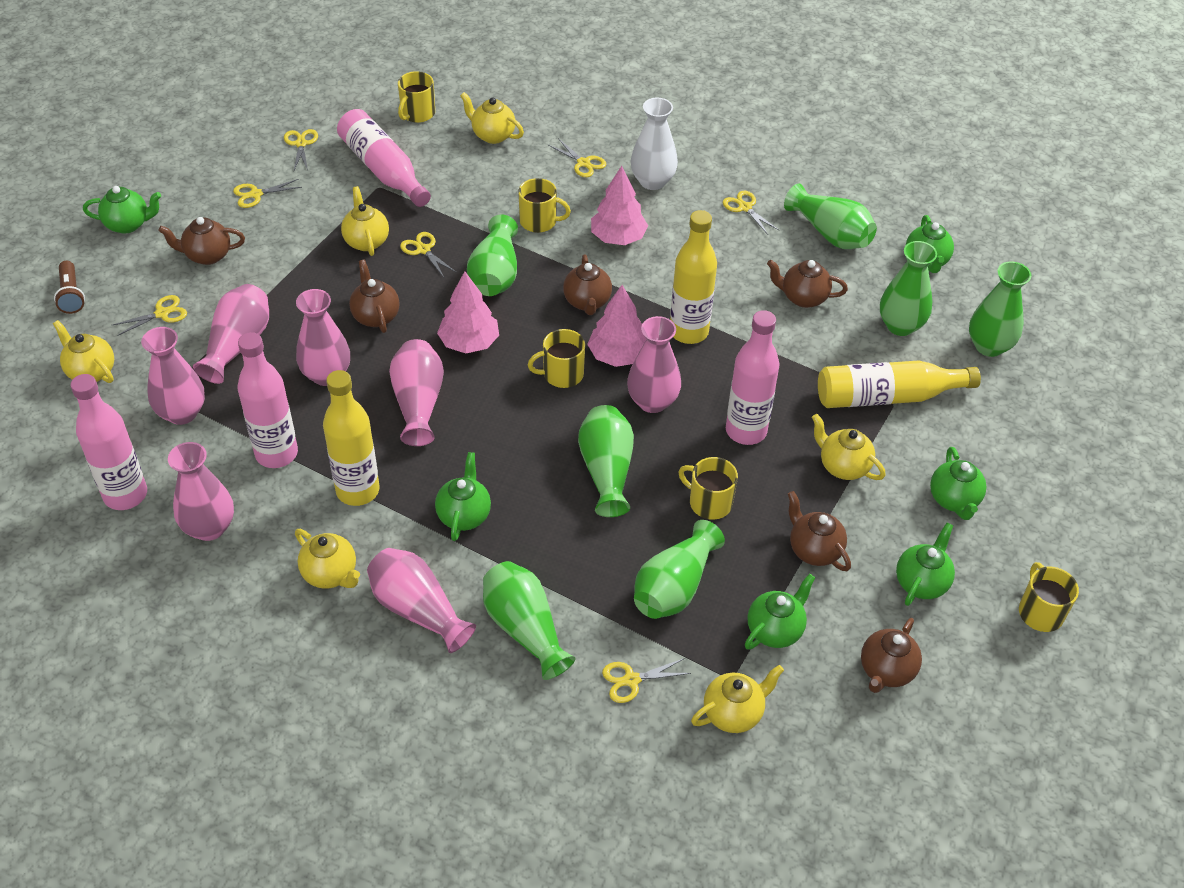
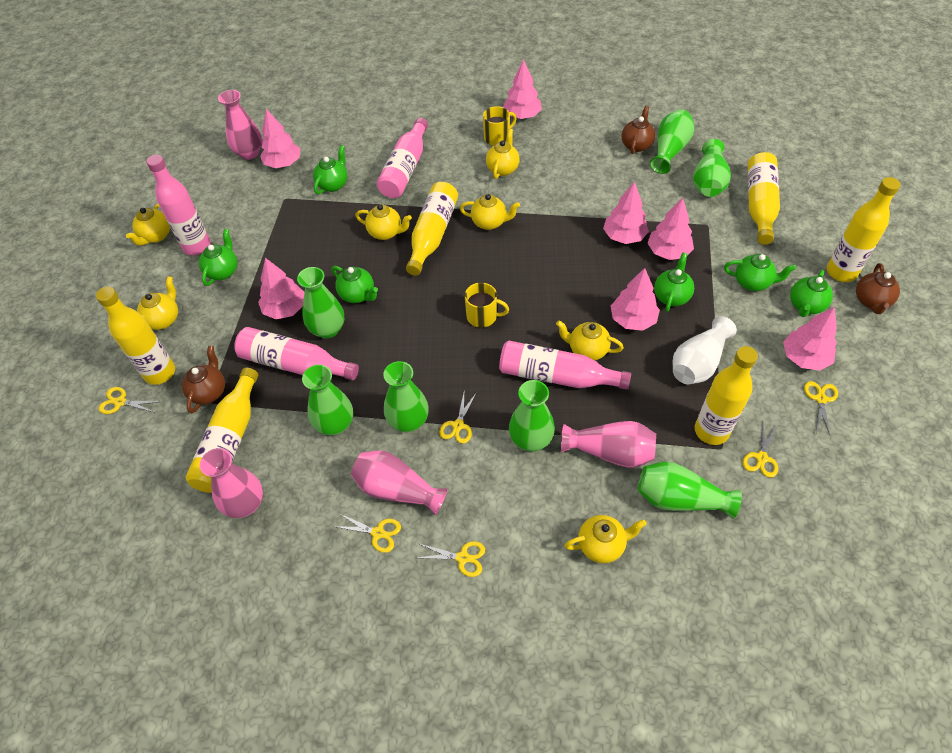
brown flashlight: 1 -> 0
brown teapot: 6 -> 3
pink tree: 3 -> 7
pink vase: 7 -> 4
yellow bottle: 3 -> 6
yellow mug: 5 -> 2
yellow scissors: 7 -> 6
yellow teapot: 6 -> 7

